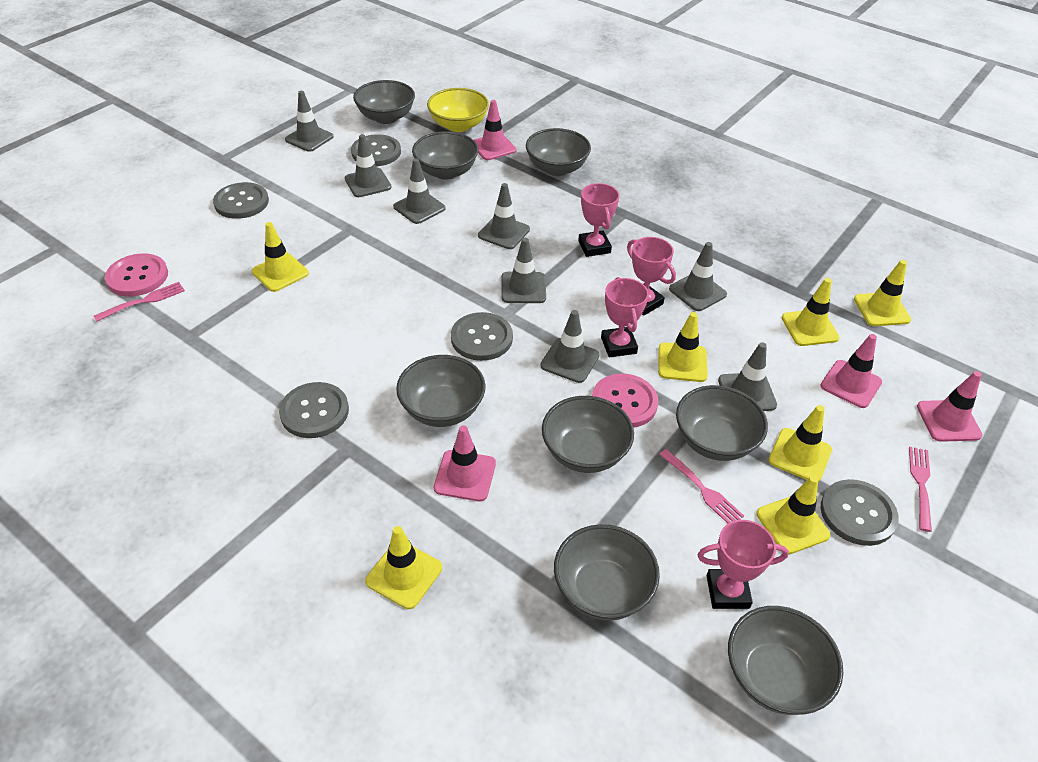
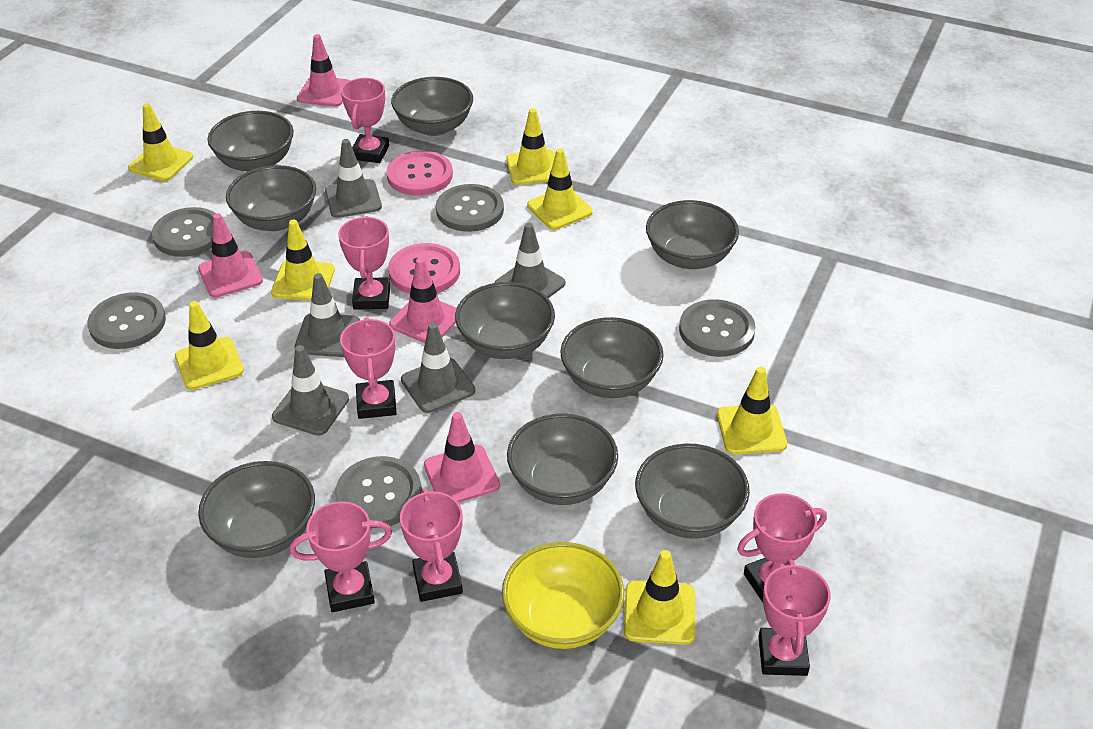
grey bowl: 8 -> 9
grey traffic cone: 8 -> 5
pink fork: 3 -> 0
pink trophy: 4 -> 7

